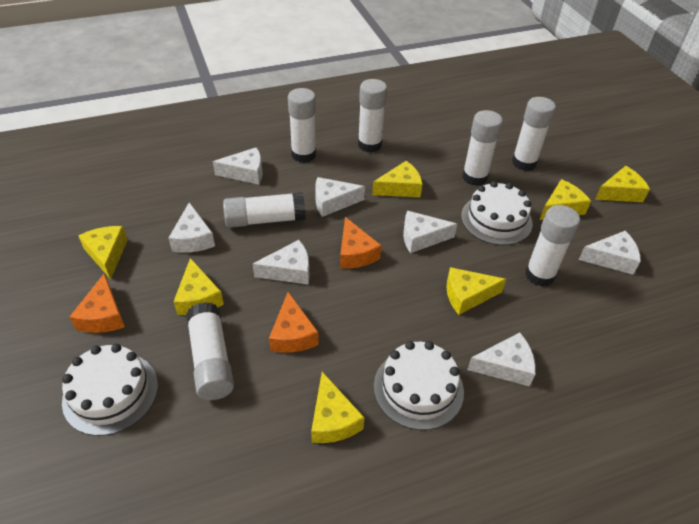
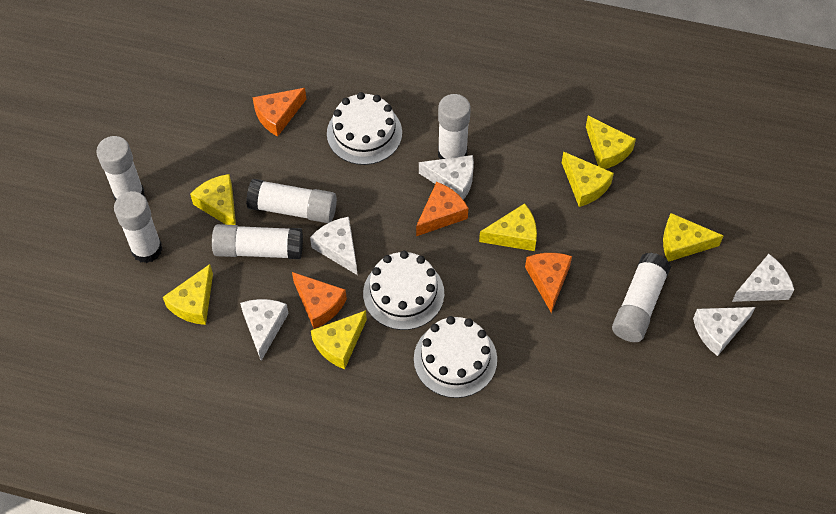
orange cheese: 3 -> 4
white cheese: 7 -> 5
white glue stick: 7 -> 6

